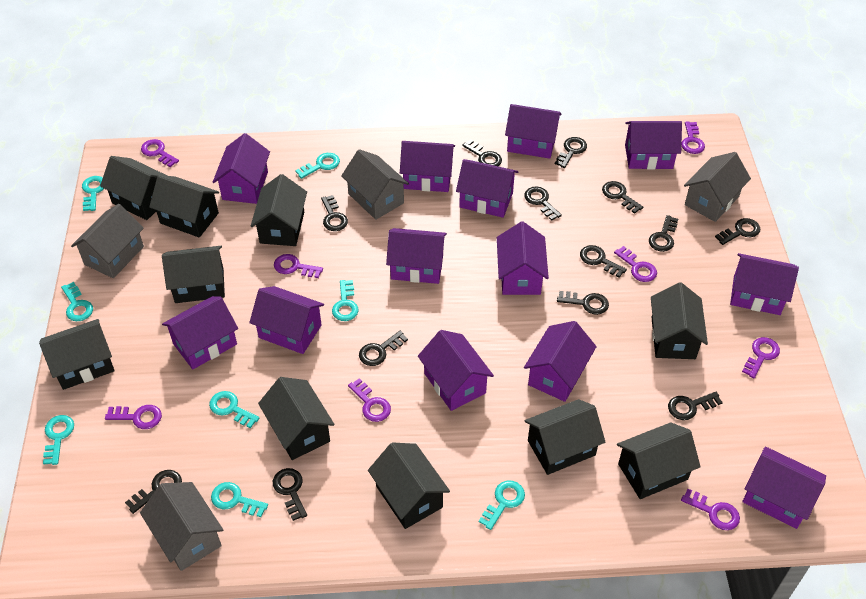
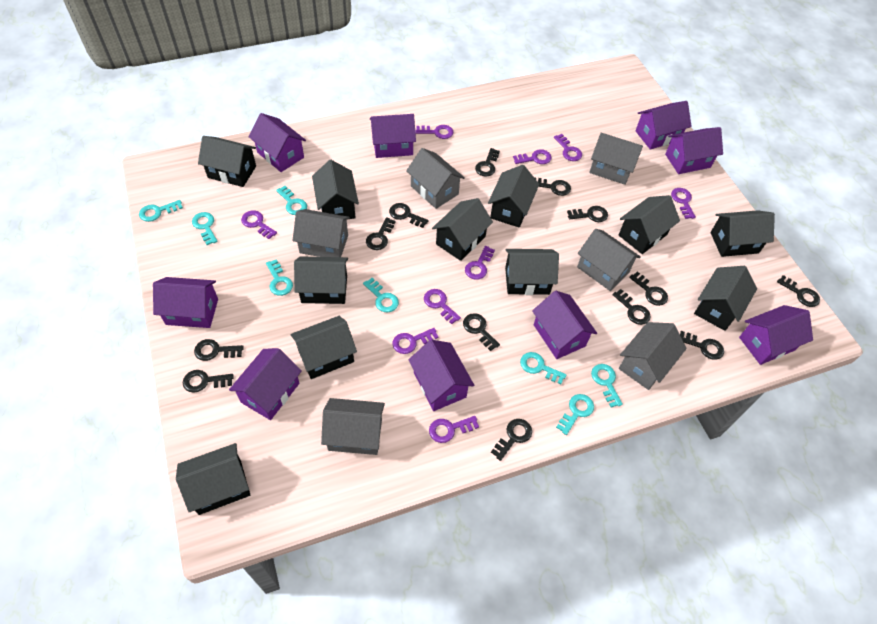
black house: 10 -> 11
grey house: 4 -> 6
purple house: 13 -> 9
purple key: 8 -> 9

